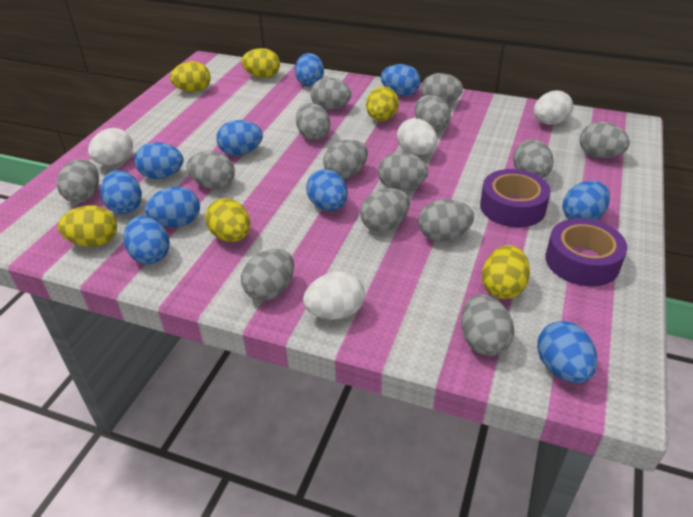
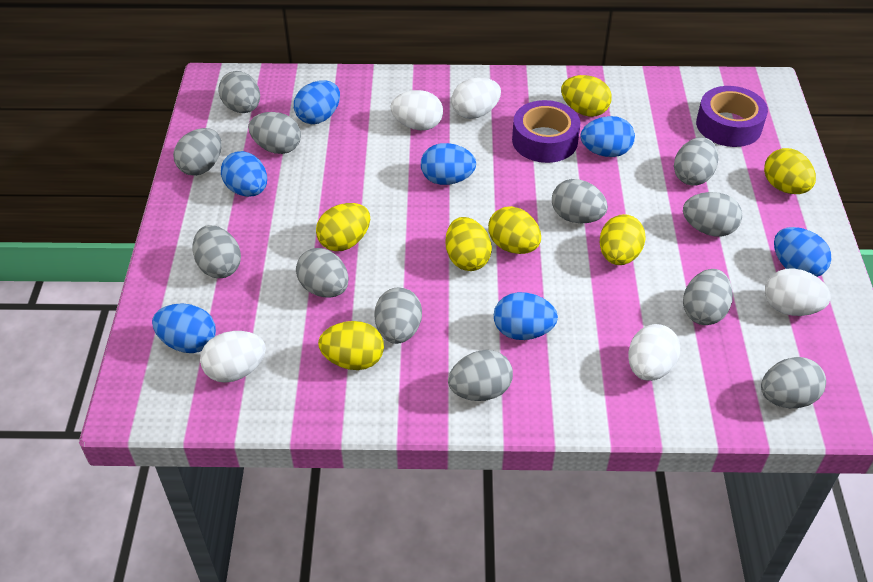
blue egg: 10 -> 7
grey egg: 14 -> 12
white egg: 4 -> 5
yellow egg: 6 -> 7

